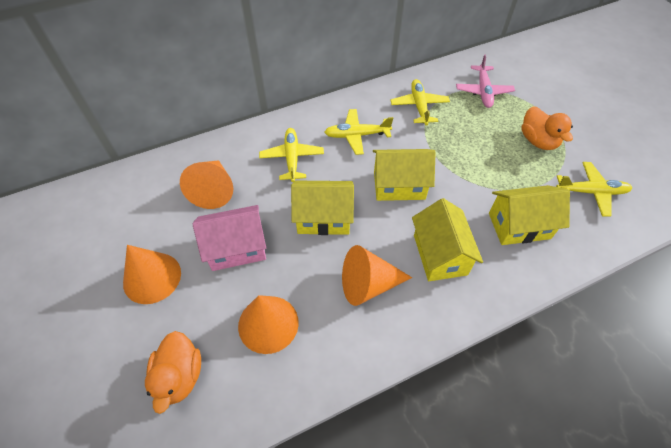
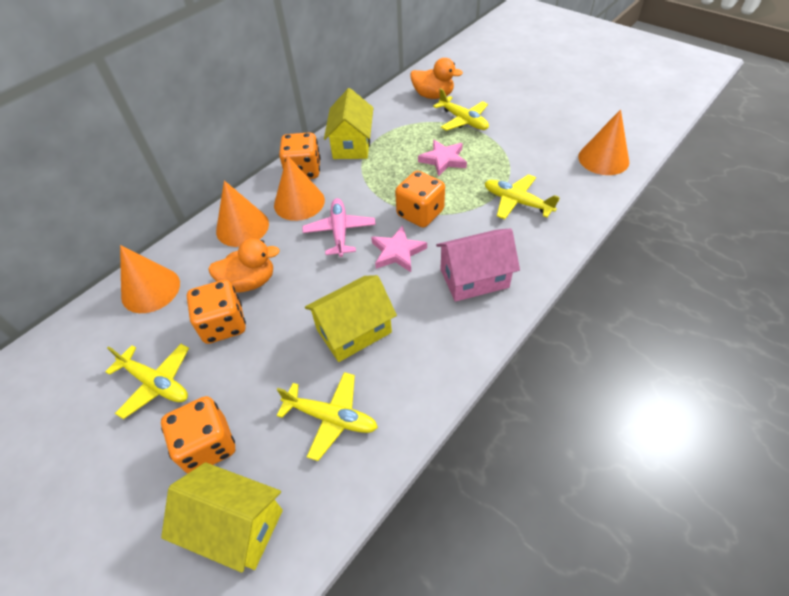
orange dice: 0 -> 4
pink star: 0 -> 2
yellow house: 4 -> 3

